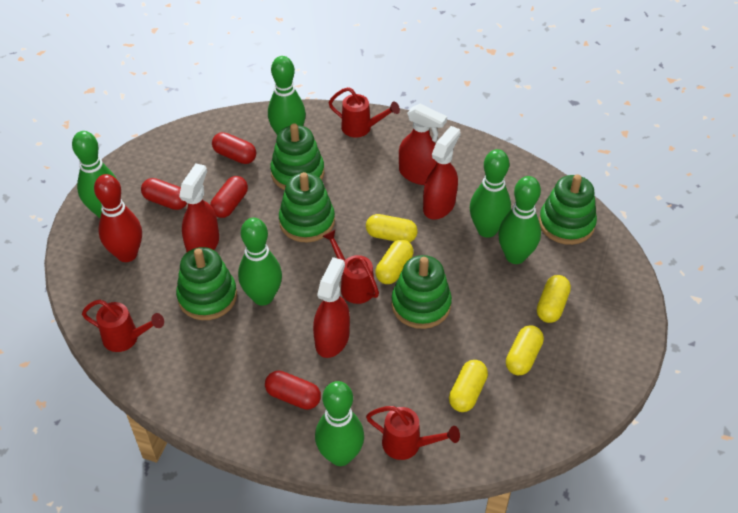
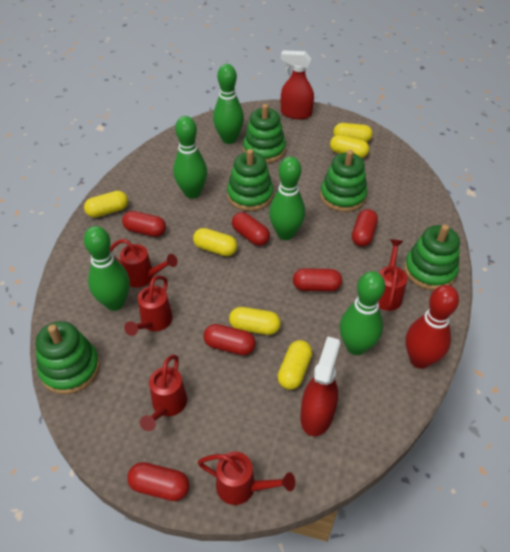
green bowling pin: 6 -> 5
red capsule: 4 -> 6
red spray bottle: 4 -> 2
red watering can: 4 -> 5
yellow capsule: 5 -> 6

